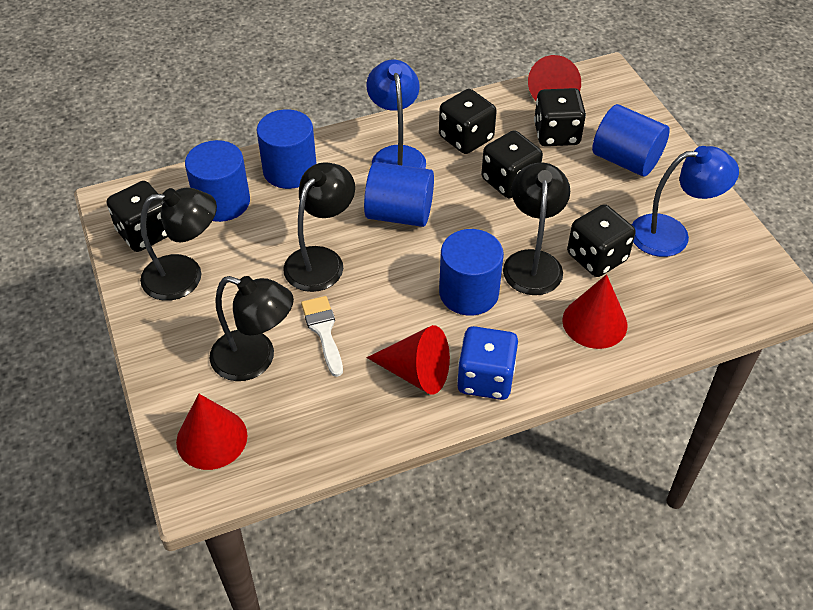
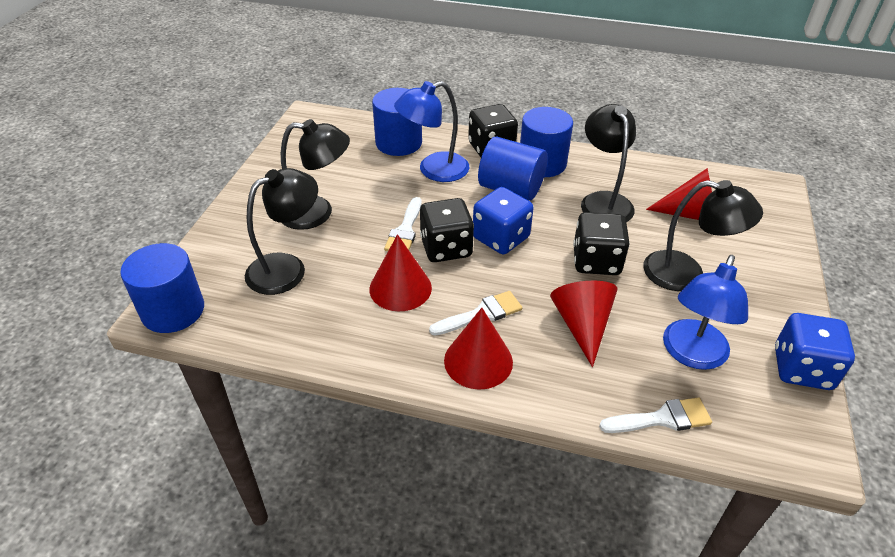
black dice: 5 -> 3
blue cylinder: 5 -> 4
blue dice: 1 -> 2
white brush: 1 -> 3

